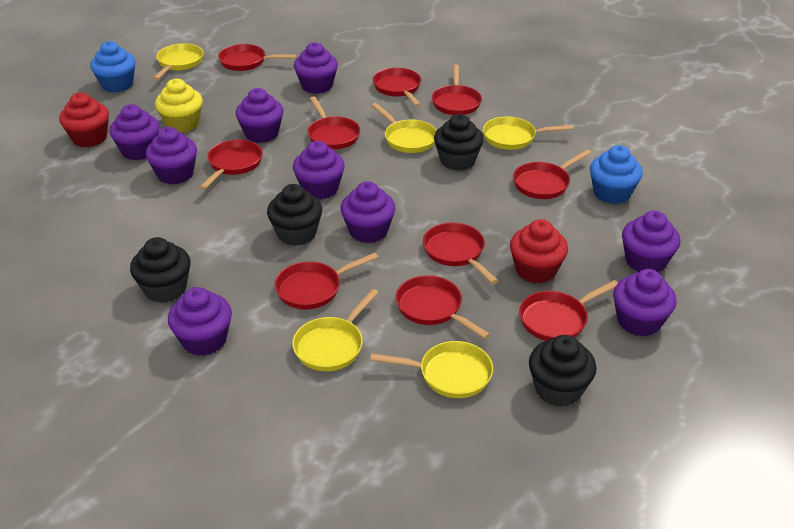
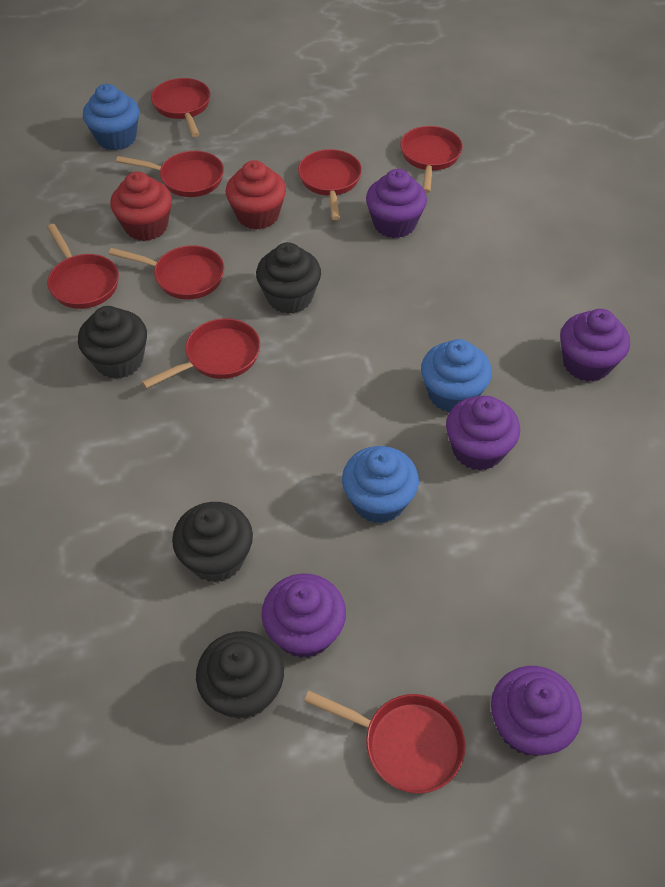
blue cupcake: 2 -> 3
purple cupcake: 9 -> 5
red pan: 10 -> 8
yellow cupcake: 1 -> 0
yellow pan: 5 -> 0

